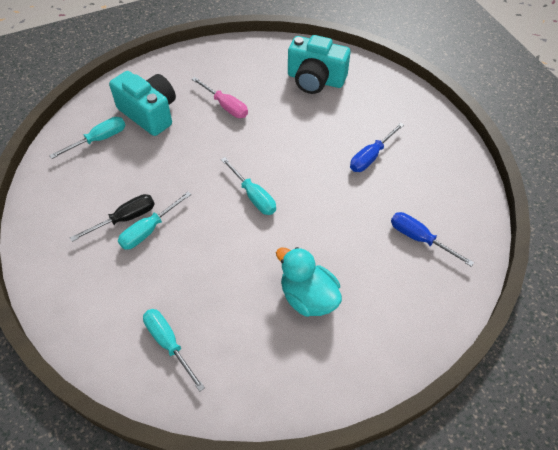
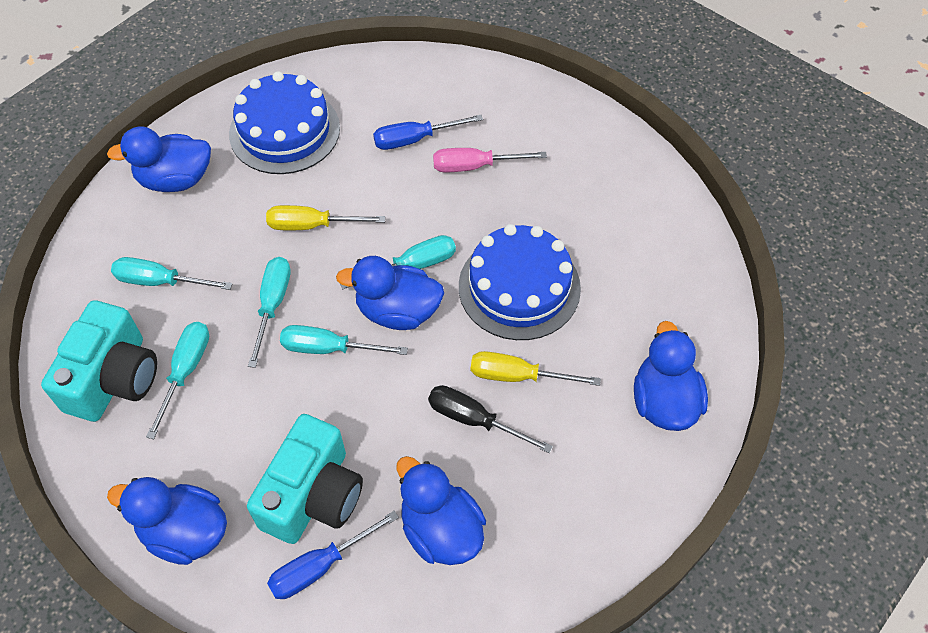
blue cake: 0 -> 2
blue duck: 0 -> 5
turquoise duck: 1 -> 0
turquoise screwdriver: 4 -> 5
yellow screwdriver: 0 -> 2

